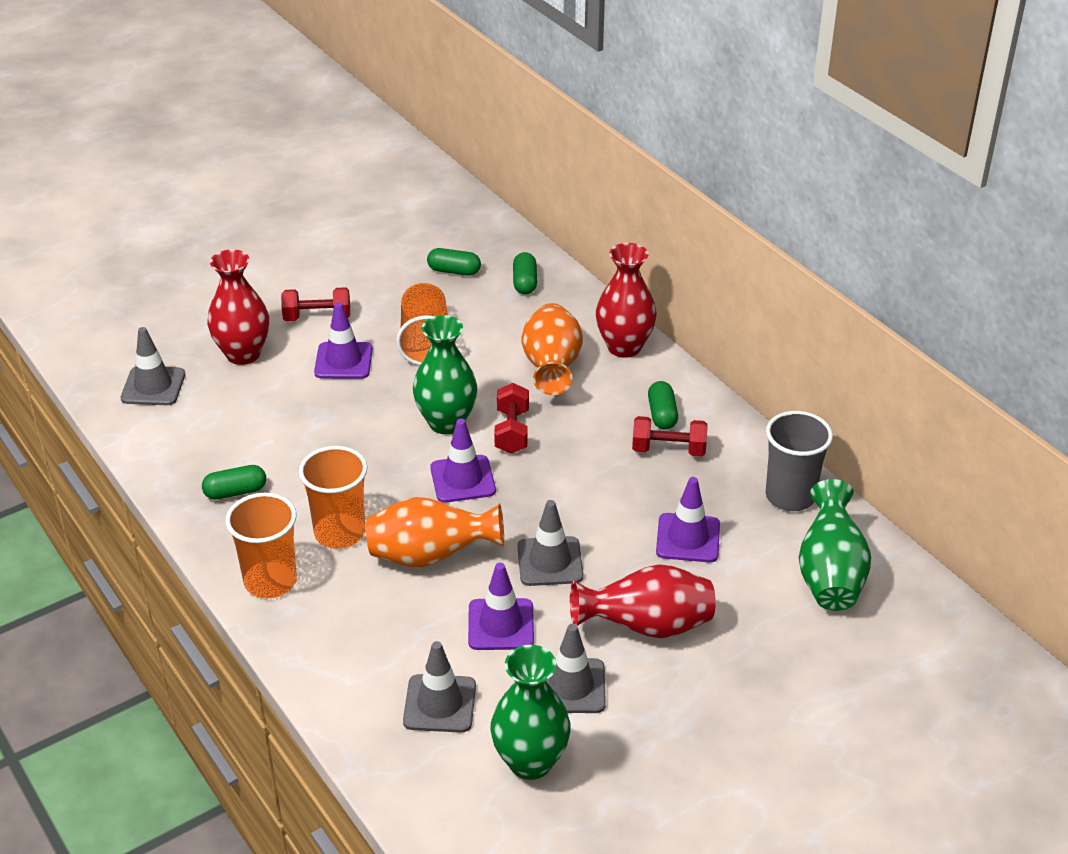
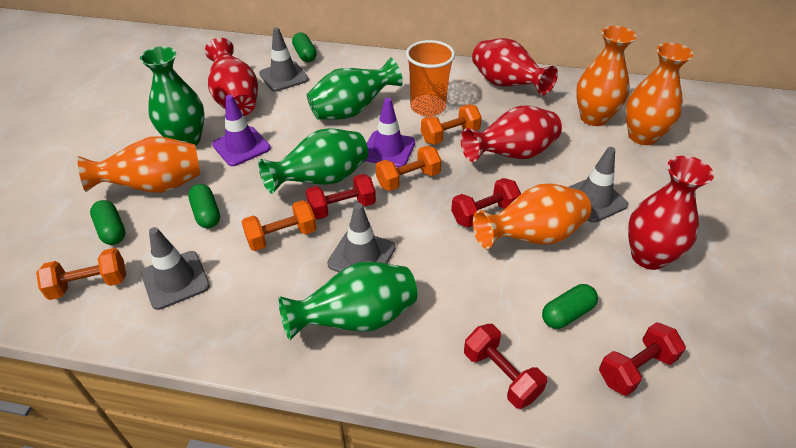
green vase: 3 -> 4
grey cup: 1 -> 0
orange cup: 3 -> 1
orange dumbbell: 0 -> 4
orange vase: 2 -> 4
purple traffic cone: 4 -> 2
red dumbbell: 3 -> 4
red vase: 3 -> 4

